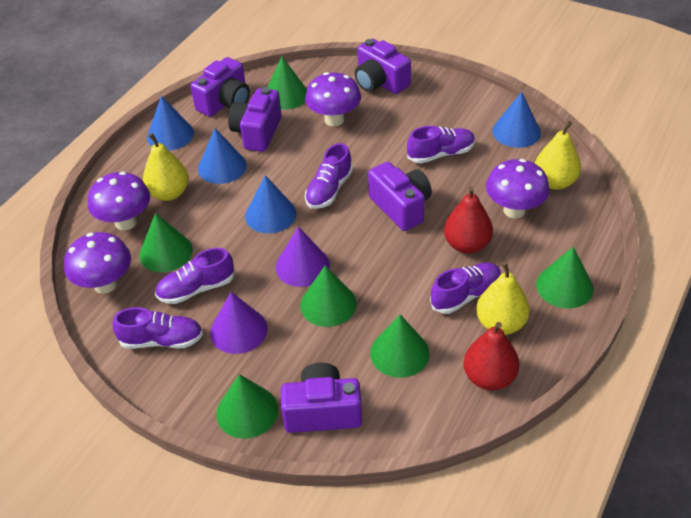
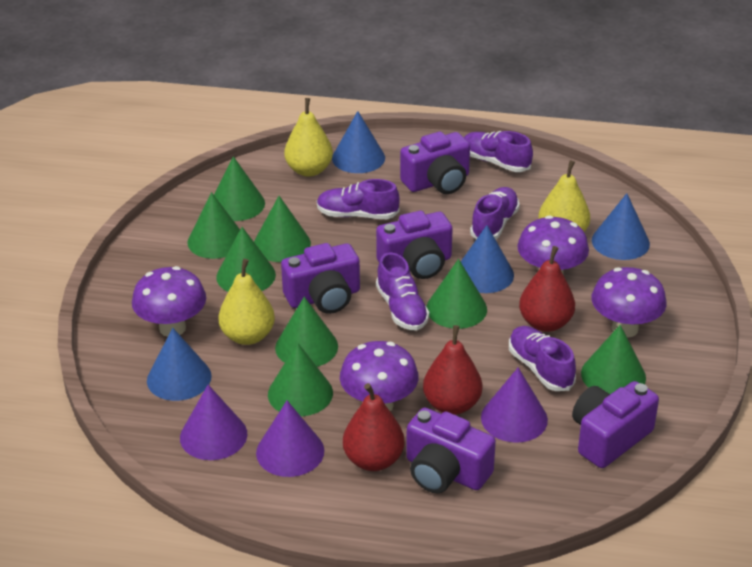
green cone: 6 -> 8
purple cone: 2 -> 3
red pear: 2 -> 3

